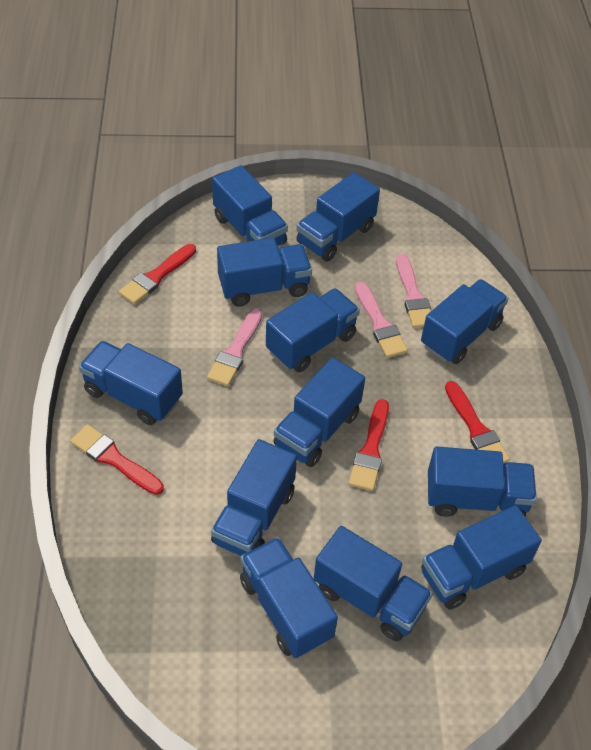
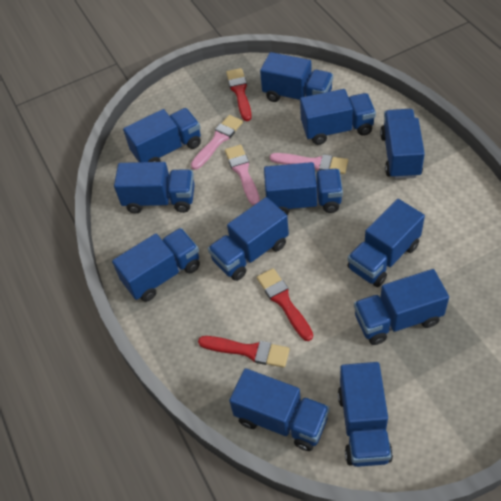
red brush: 4 -> 3

